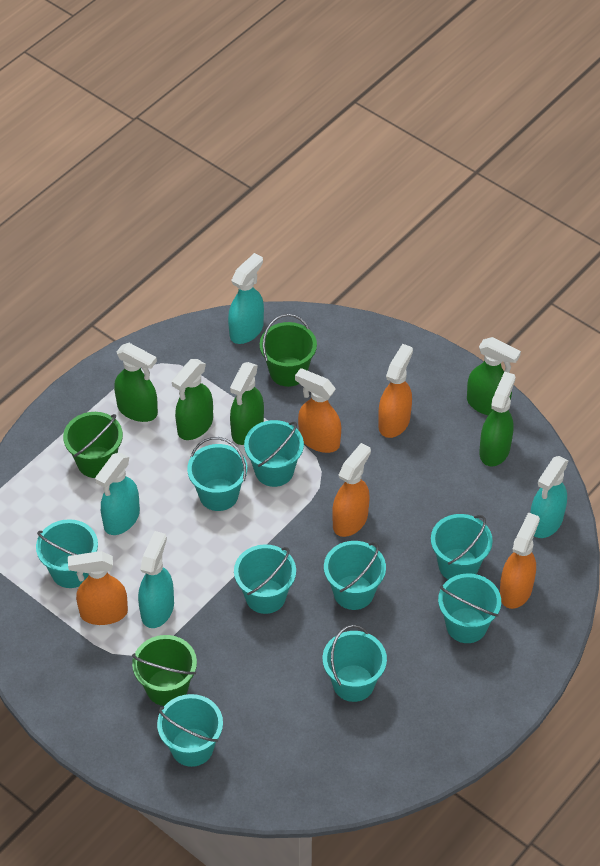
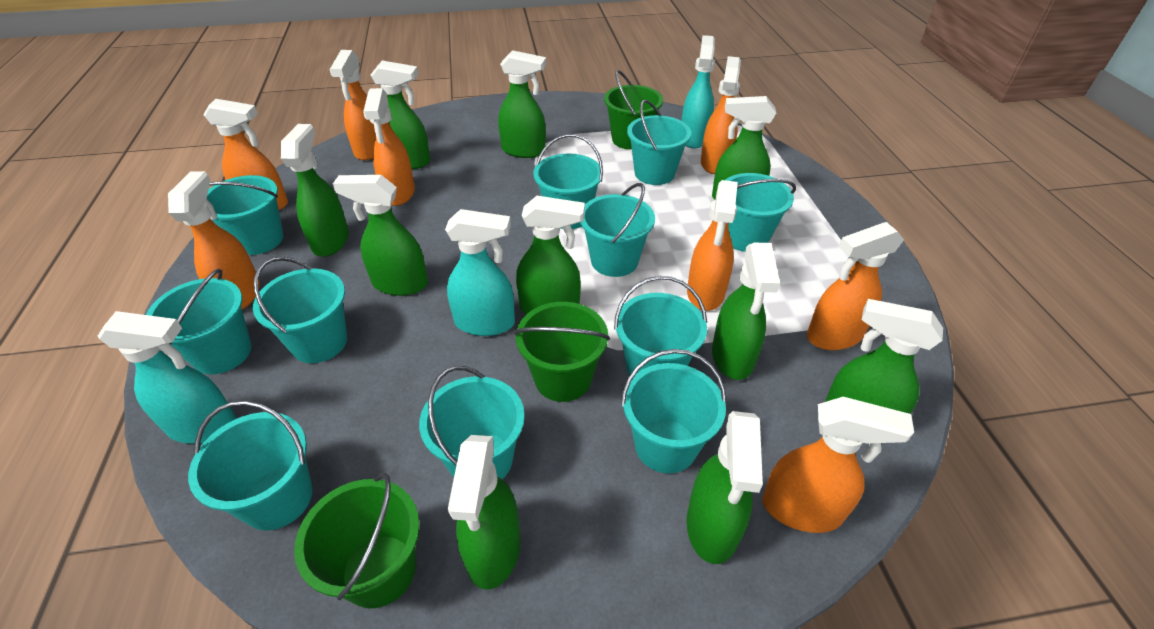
green spray bottle: 5 -> 10
orange spray bottle: 5 -> 8
turquoise bucket: 9 -> 11
turquoise spray bottle: 4 -> 3

